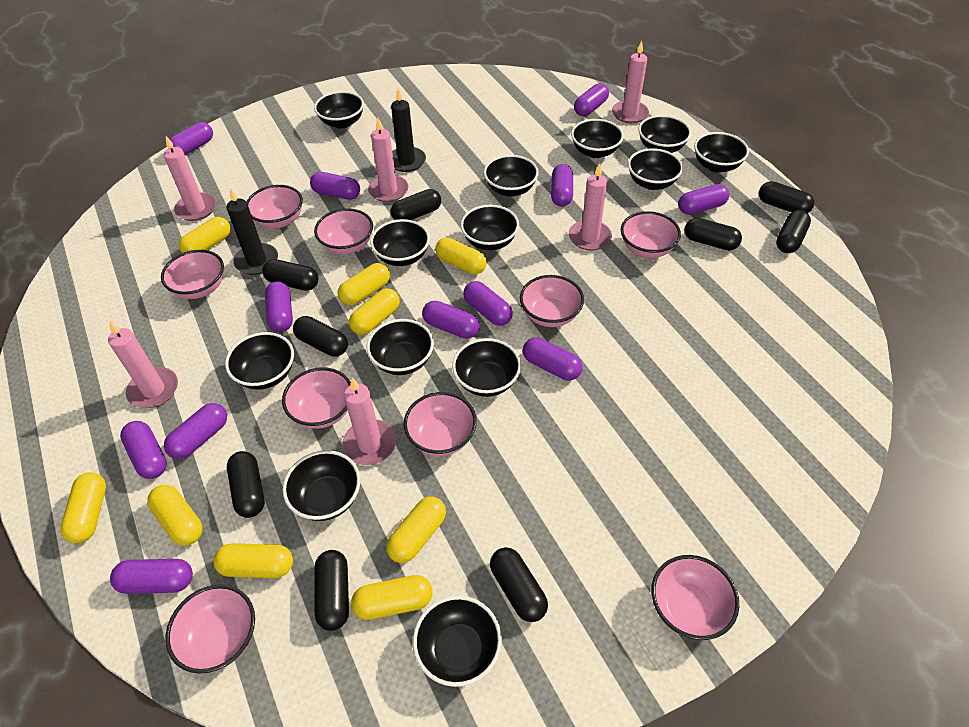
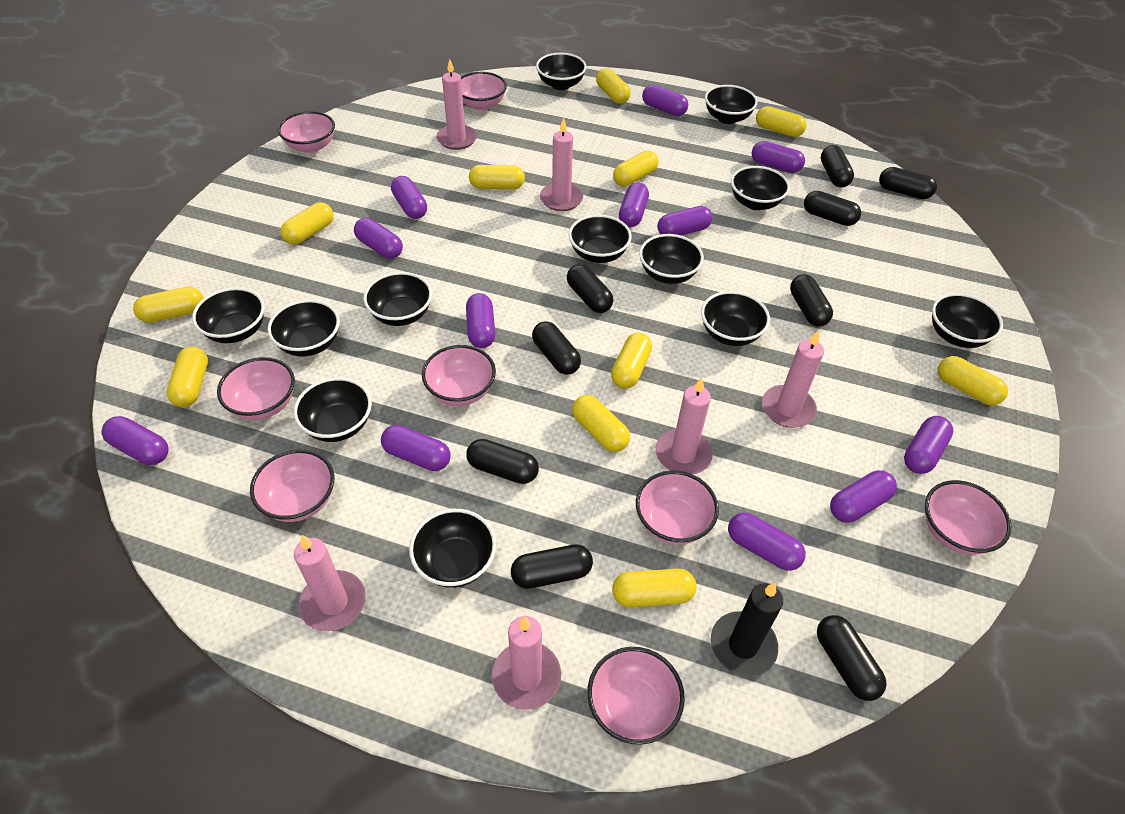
black bowl: 13 -> 12
black candle: 2 -> 1
pink bowl: 9 -> 8
yellow capsule: 9 -> 11

